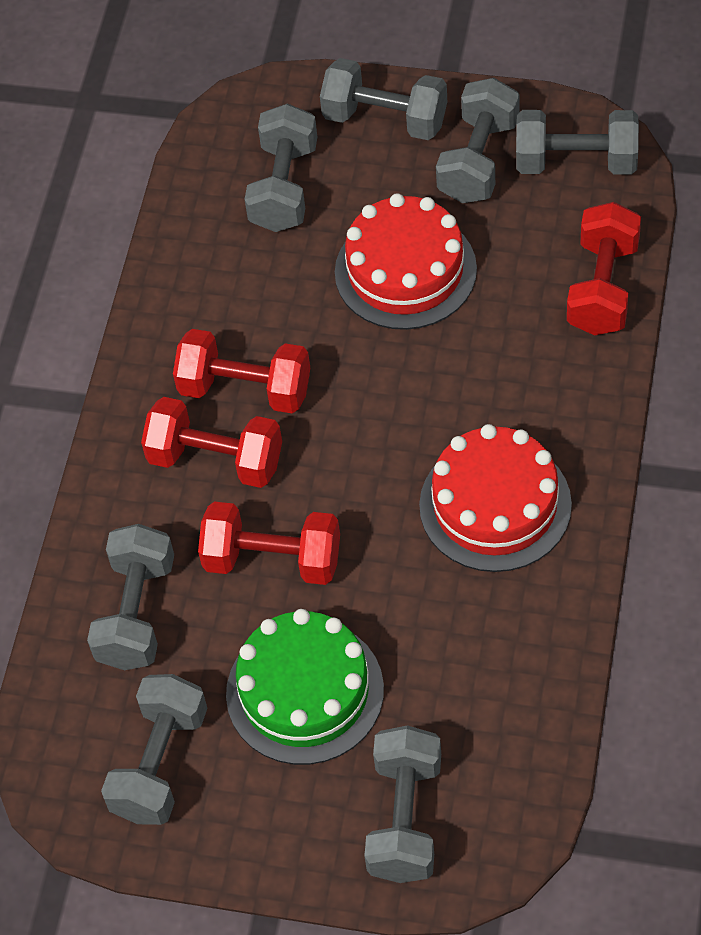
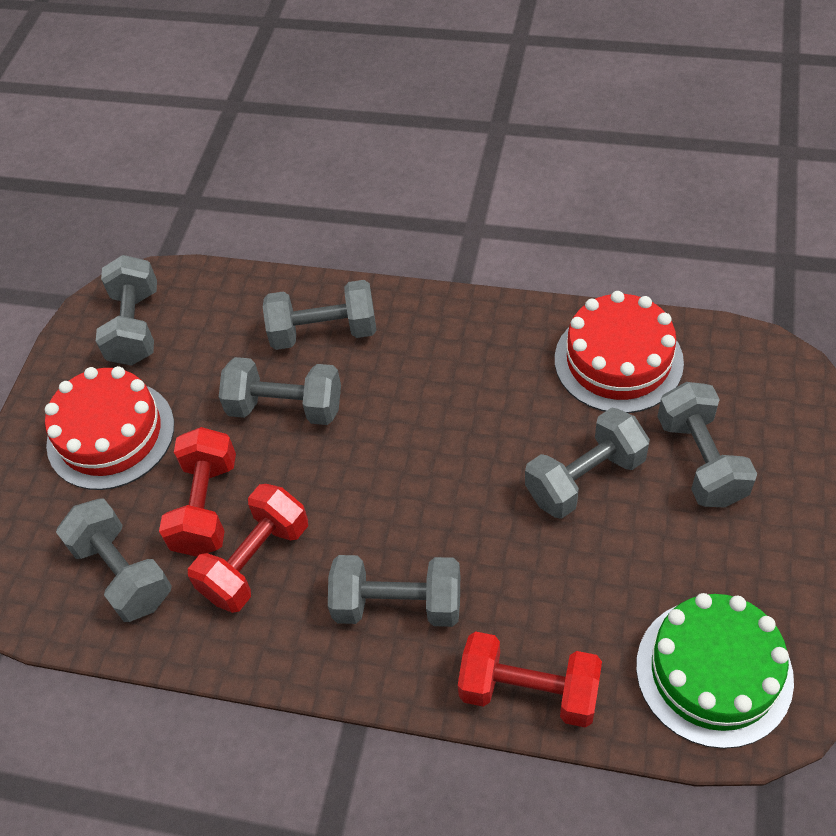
red dumbbell: 4 -> 3

